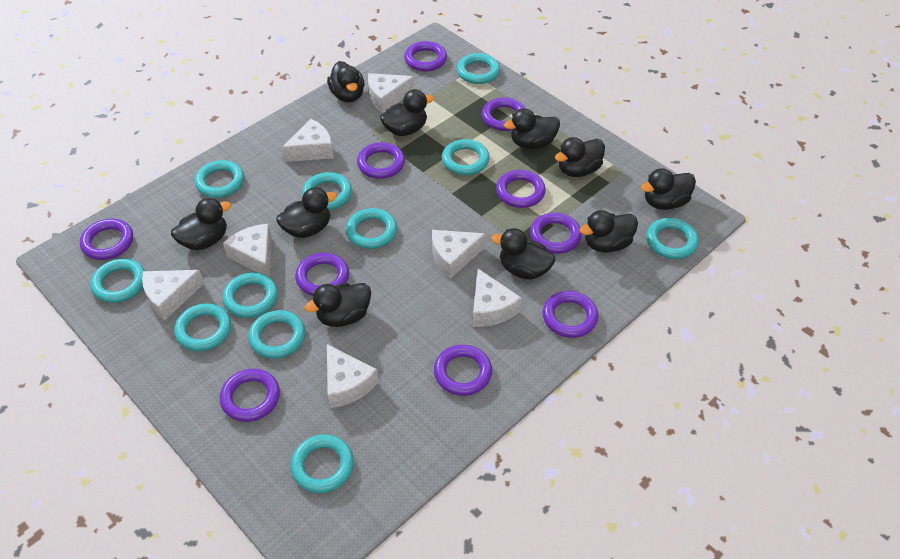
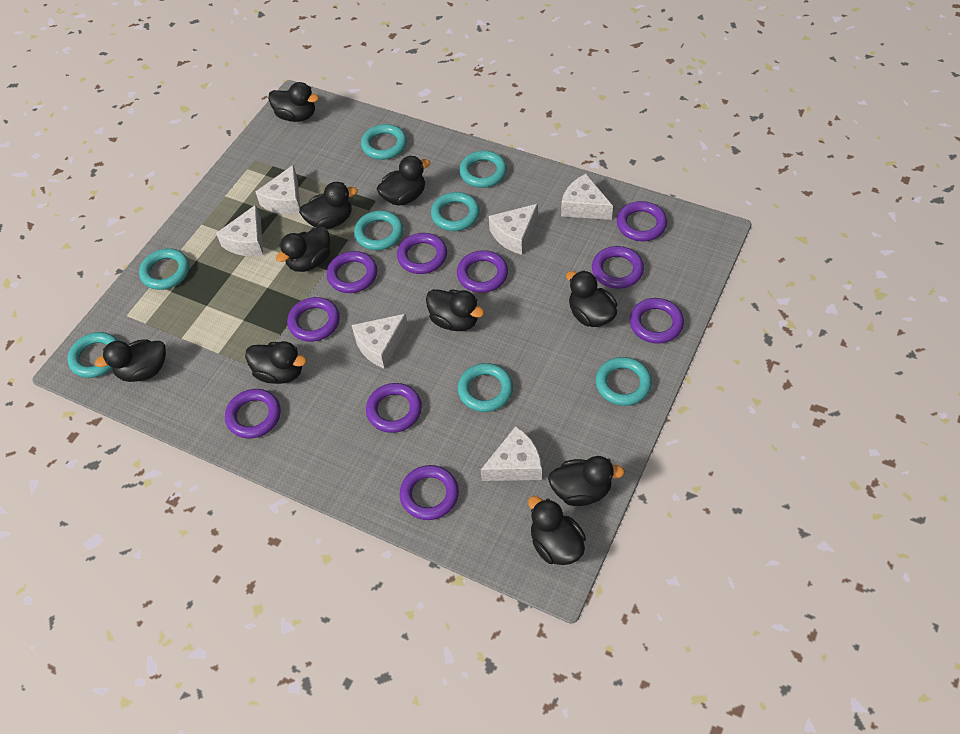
turquoise ring: 11 -> 8
white cheese: 7 -> 6

